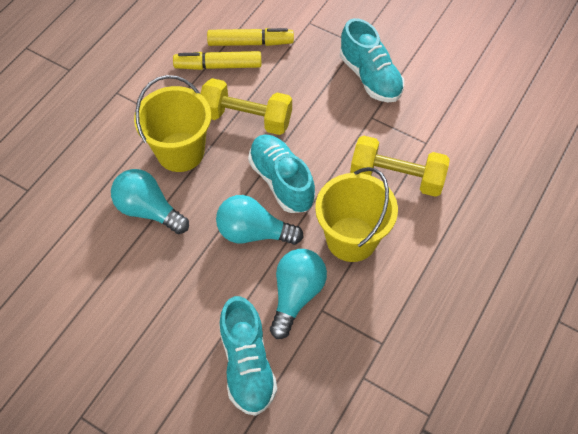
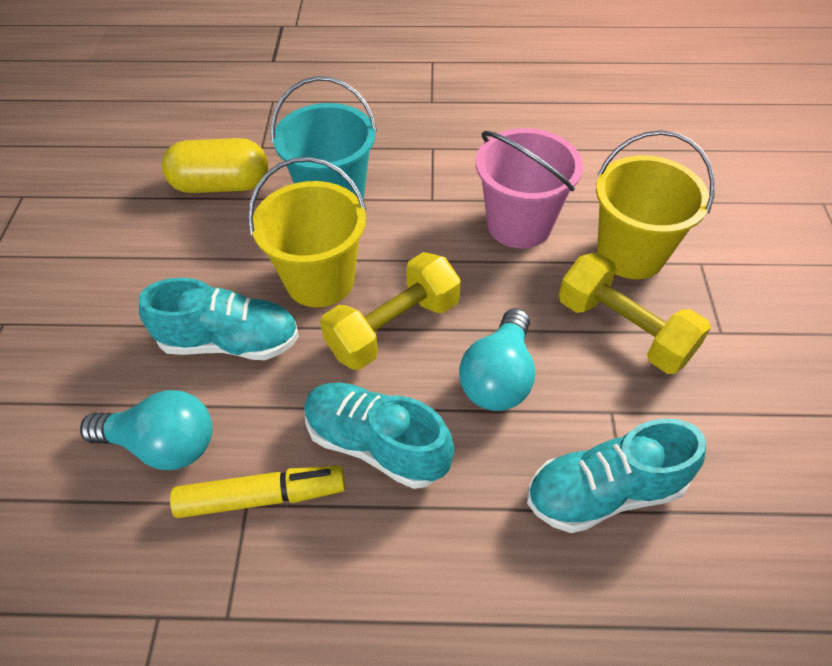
pink bucket: 0 -> 1
turquoise bucket: 0 -> 1
turquoise light bulb: 3 -> 2
yellow capsule: 0 -> 1
yellow marker: 2 -> 1

